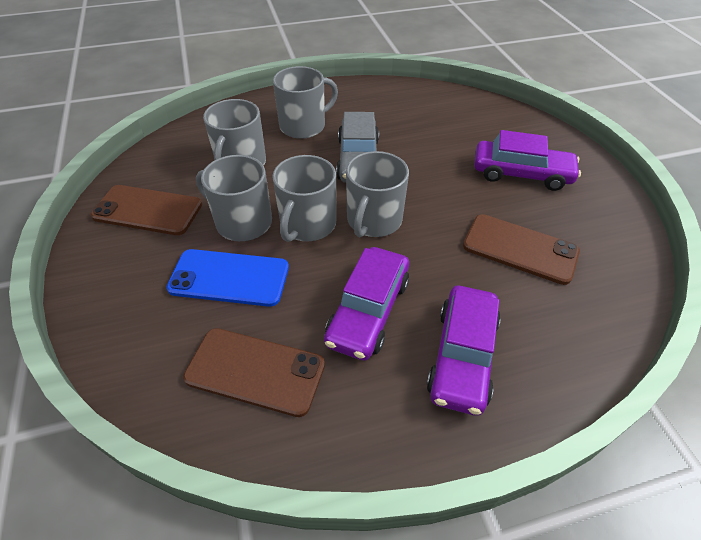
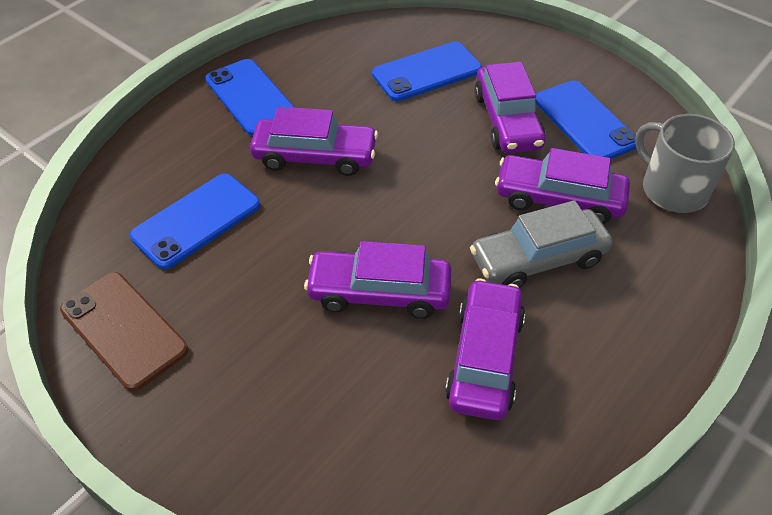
blue phone: 1 -> 4
brown phone: 3 -> 1
grey mug: 5 -> 1
purple car: 3 -> 5

